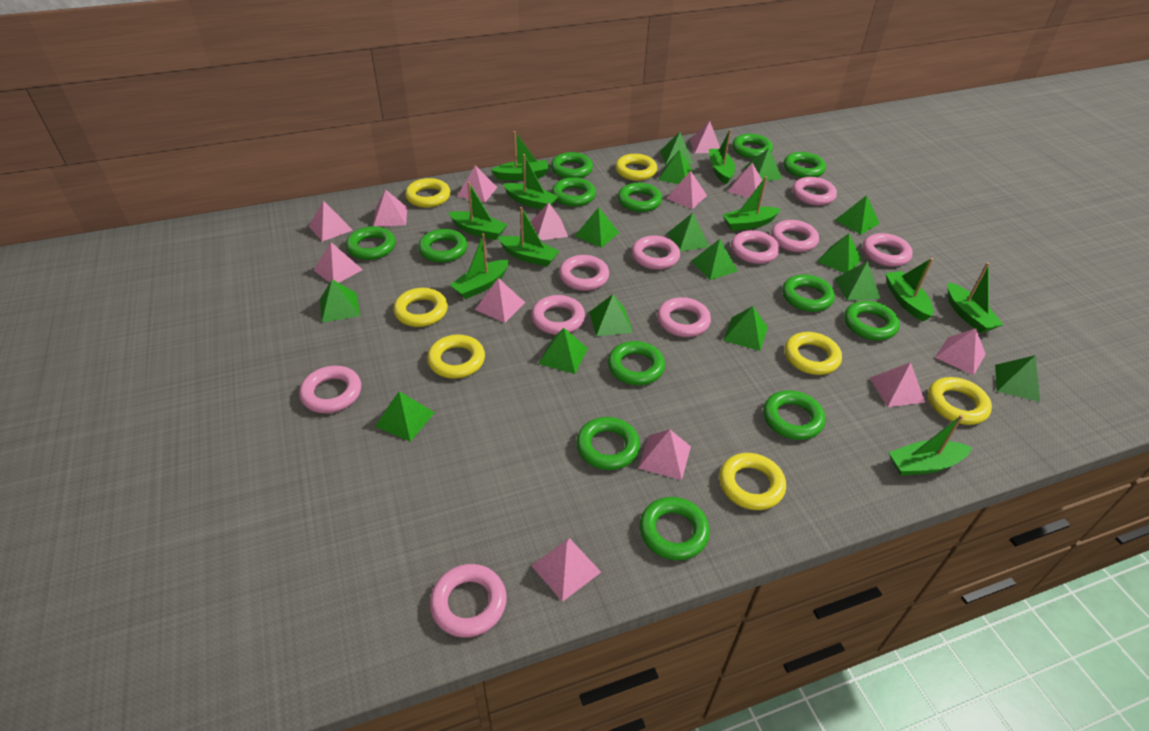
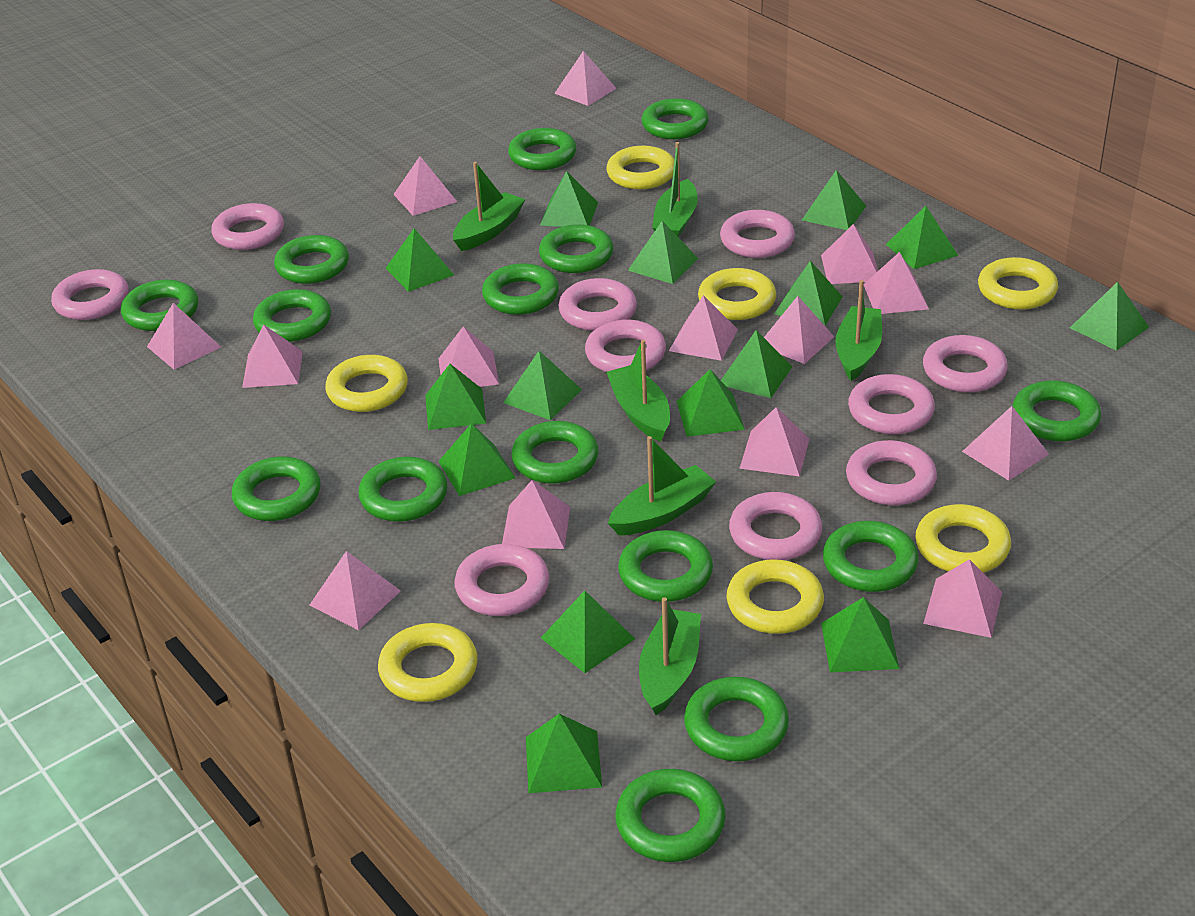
green boat: 10 -> 6
green ring: 13 -> 15
pink pyramid: 13 -> 14

